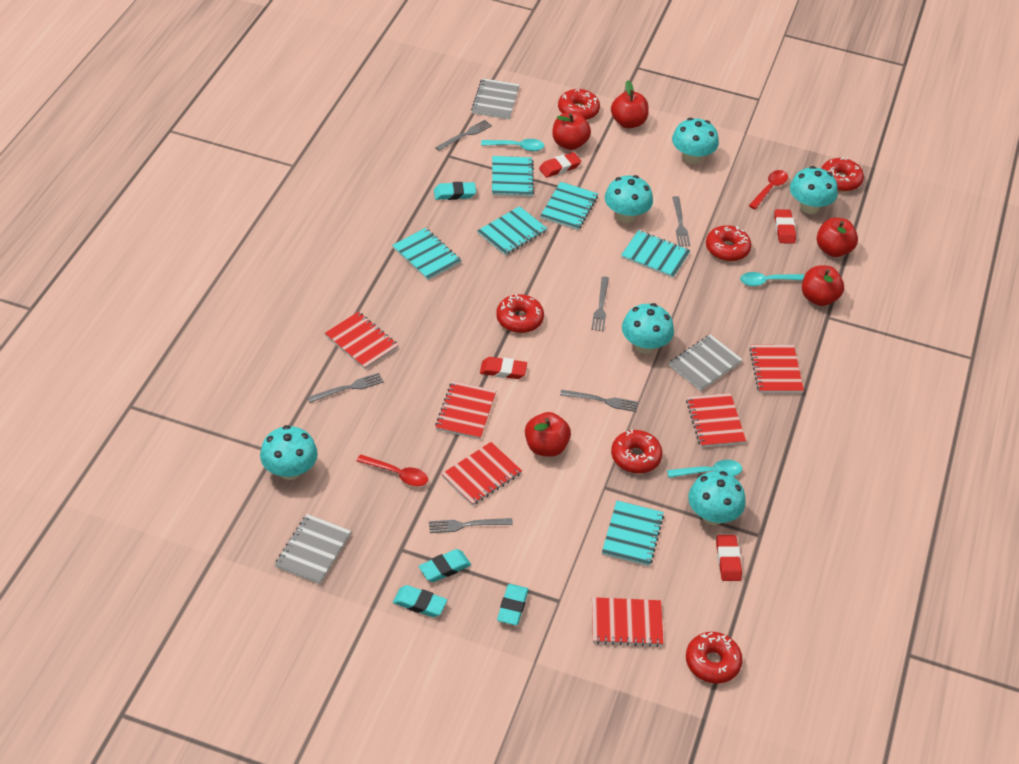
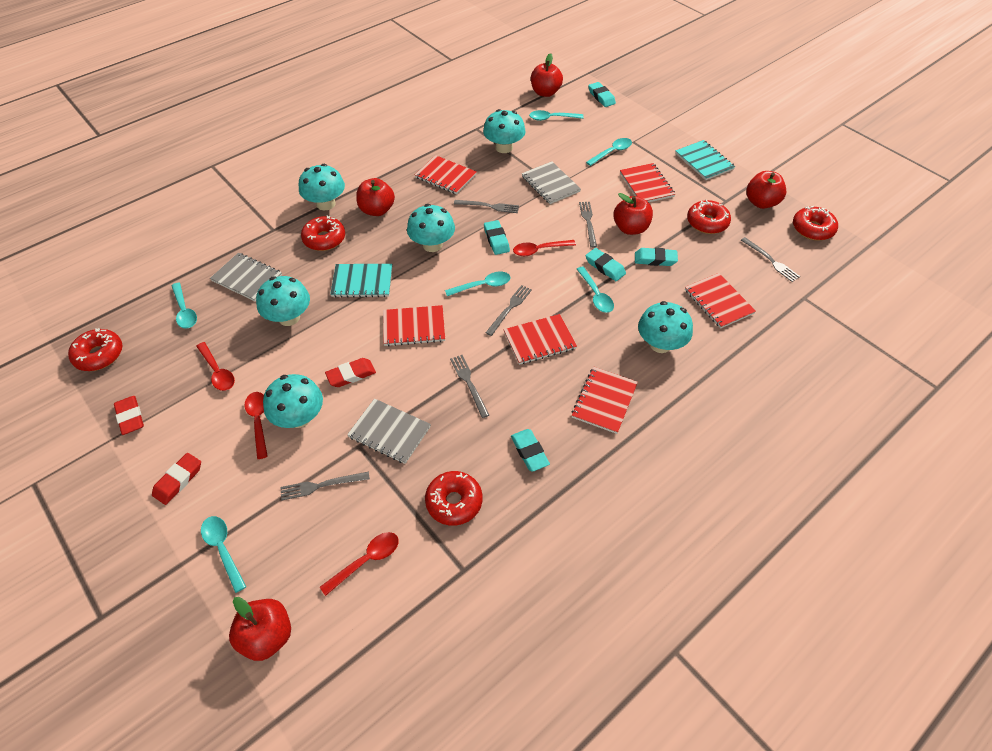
red donut: 6 -> 5
red eraser: 4 -> 3
red spoon: 2 -> 4
turquoise eraser: 4 -> 5
turquoise notebook: 6 -> 2
turquoise spoon: 3 -> 6

